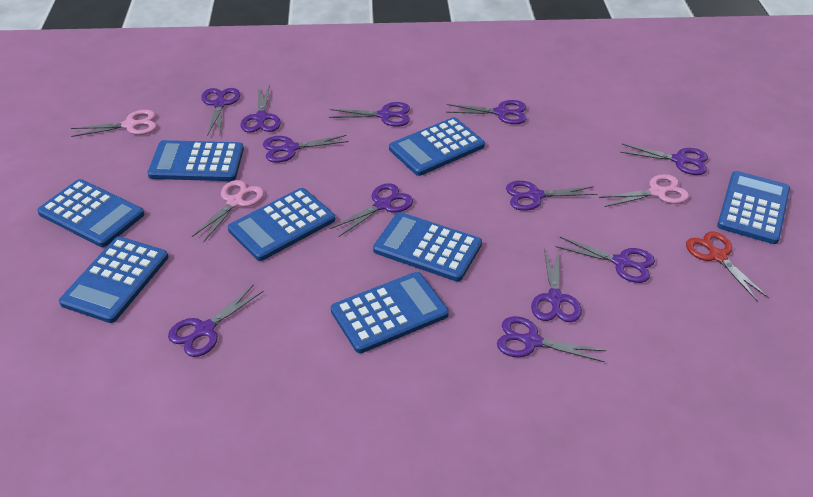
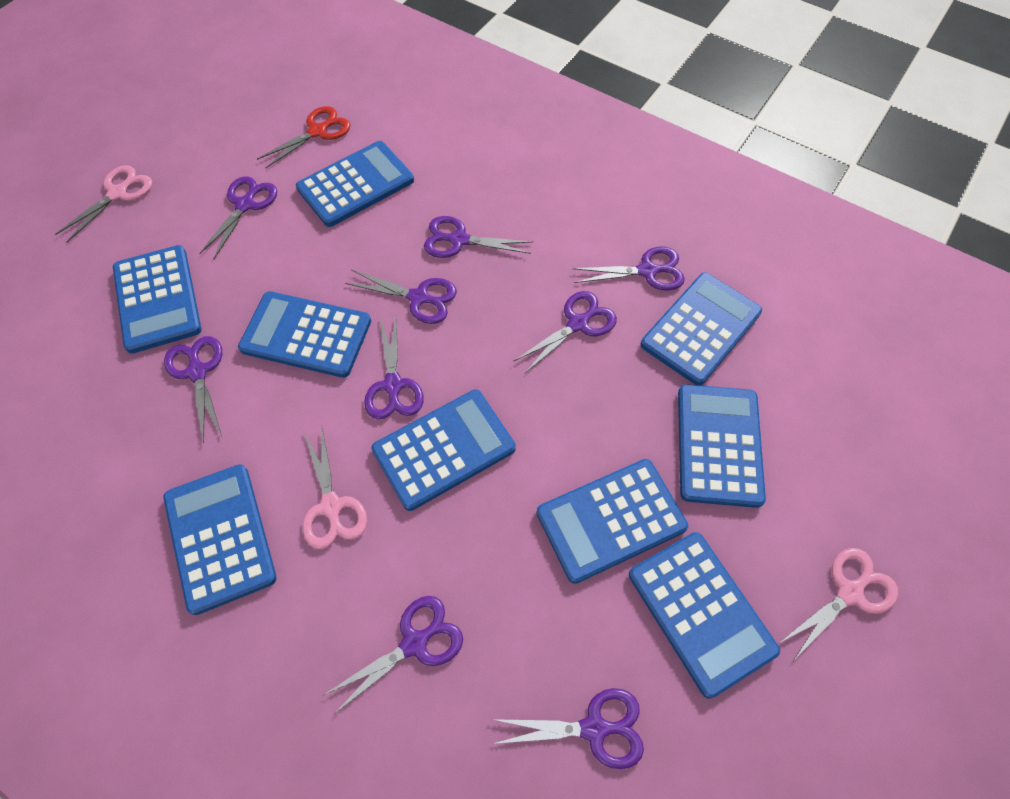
blue calculator: 8 -> 9
purple scissors: 12 -> 9

